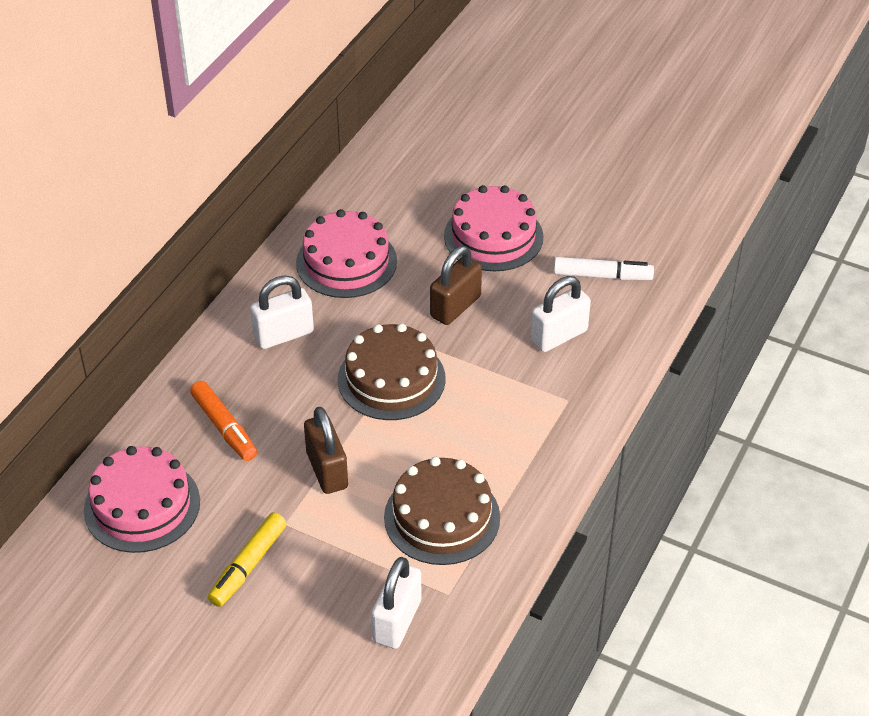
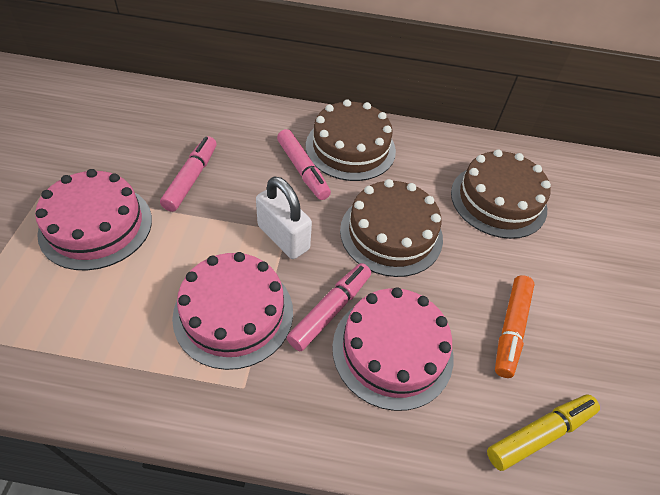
brown cake: 2 -> 3
brown padlock: 2 -> 0
pink marker: 0 -> 3
white marker: 1 -> 0
white padlock: 3 -> 1

